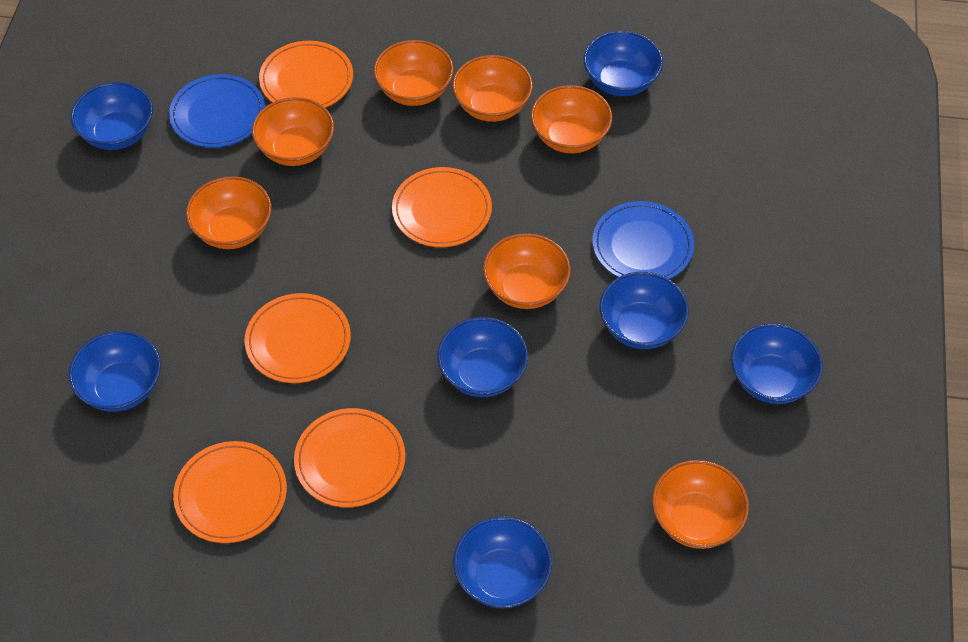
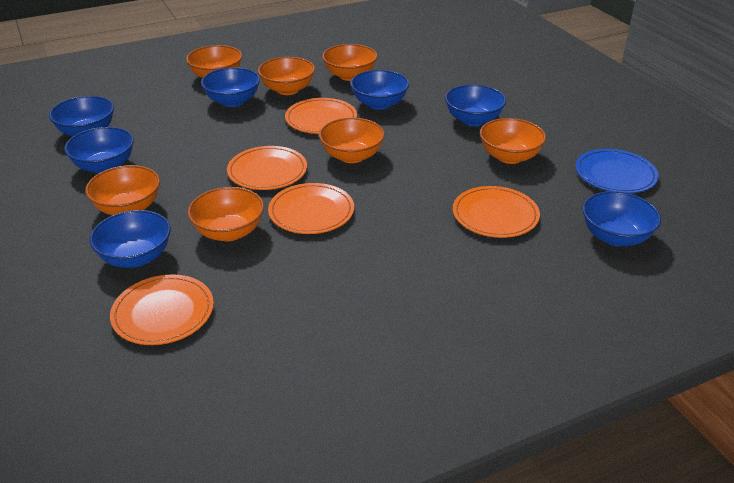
blue plate: 2 -> 1

